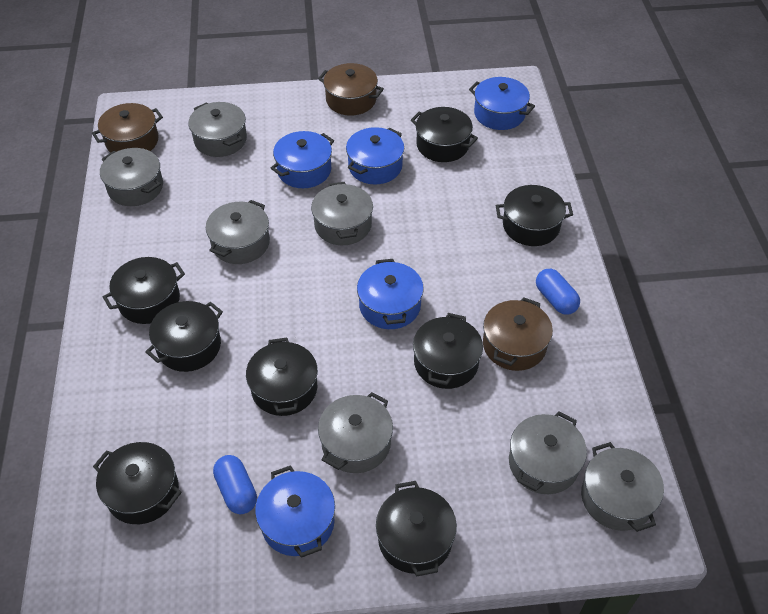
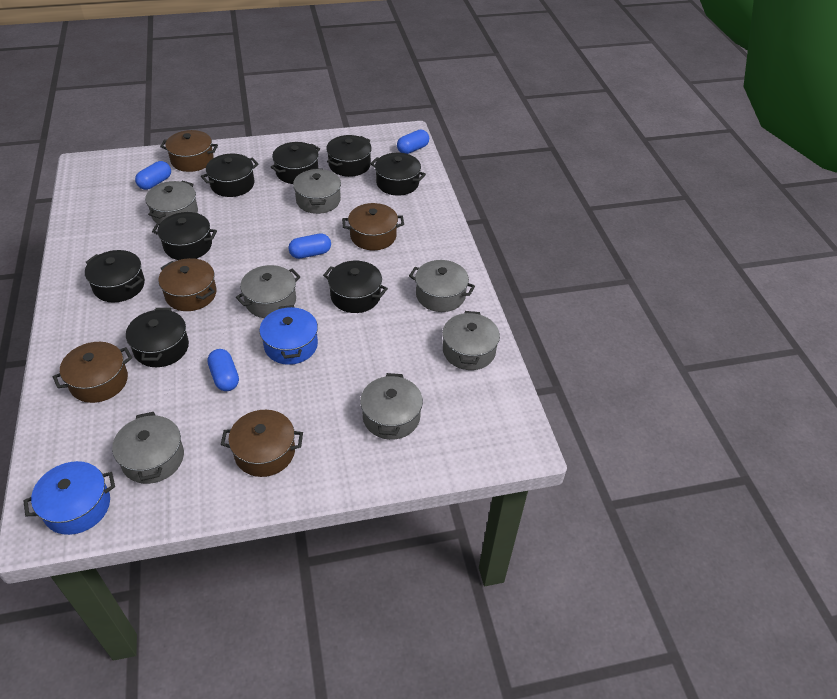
blue capsule: 2 -> 4
blue pot: 5 -> 2
brown pot: 3 -> 5

